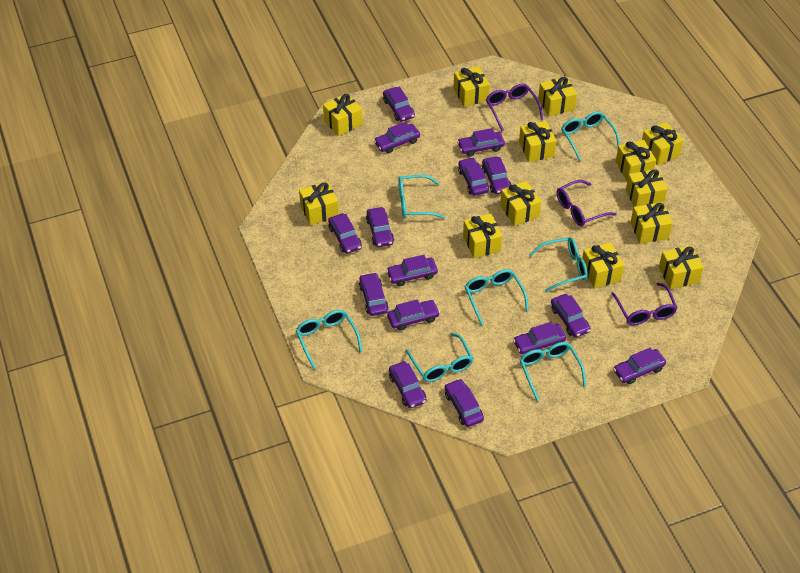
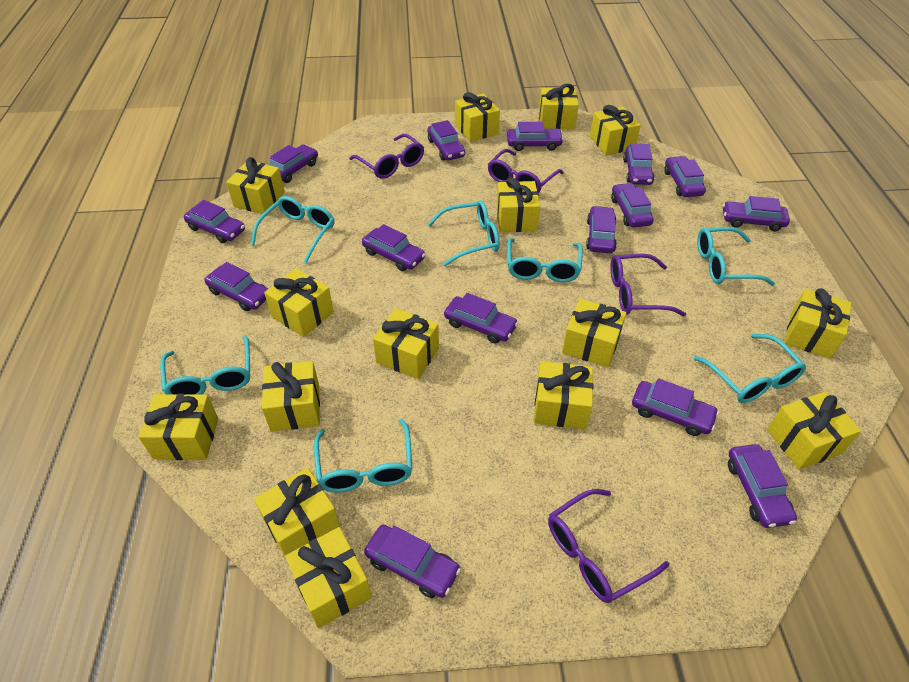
purple glasses: 3 -> 4
yellow gift: 13 -> 15

